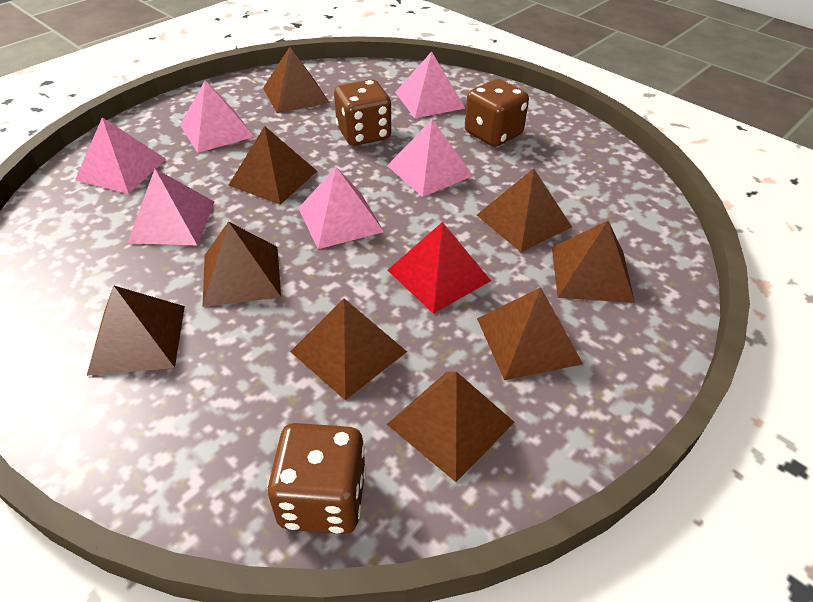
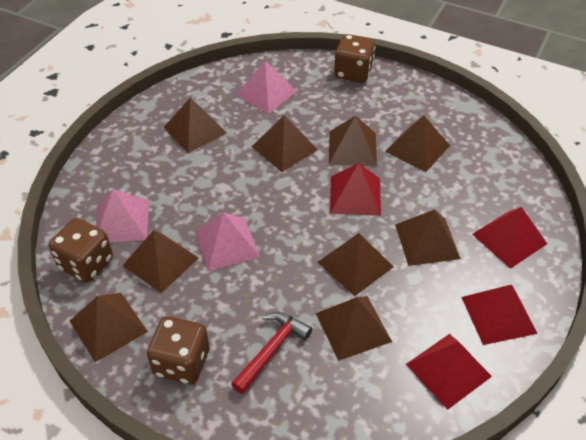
pink pyramid: 6 -> 3
red hammer: 0 -> 1
red pyramid: 1 -> 4

